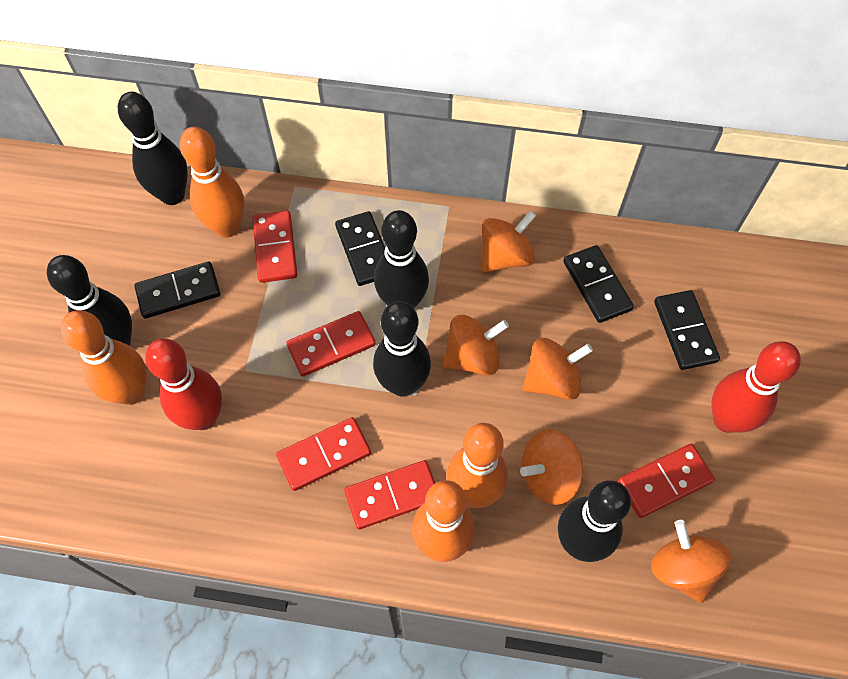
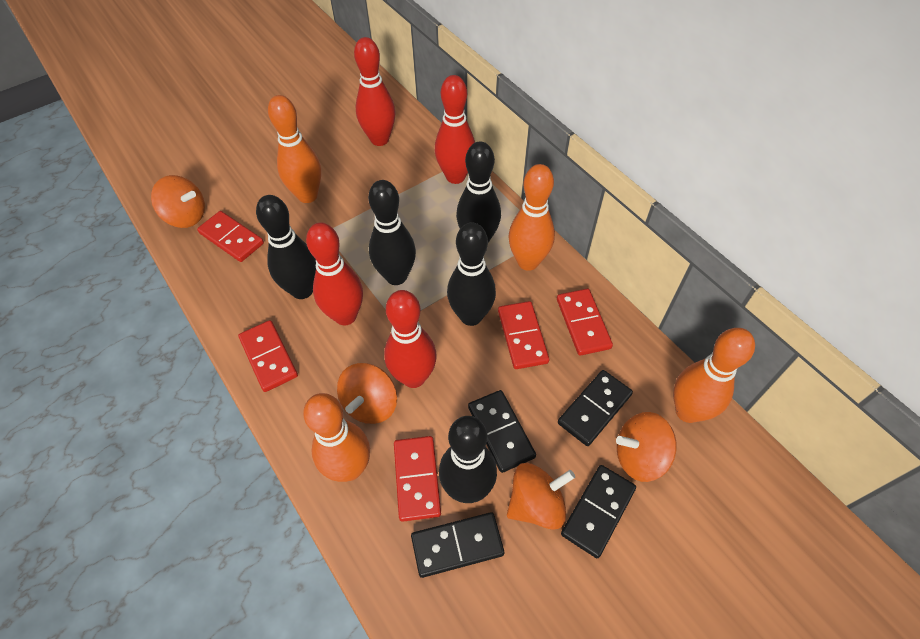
orange spinning top: 5 -> 4
red bowling pin: 2 -> 4

